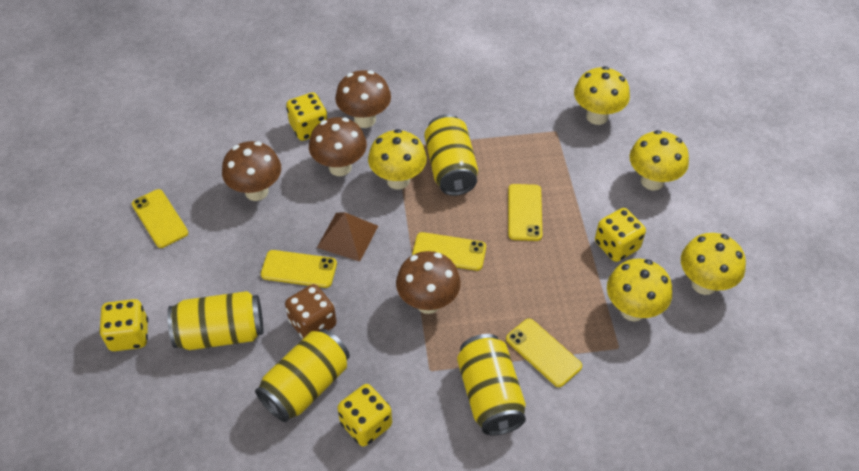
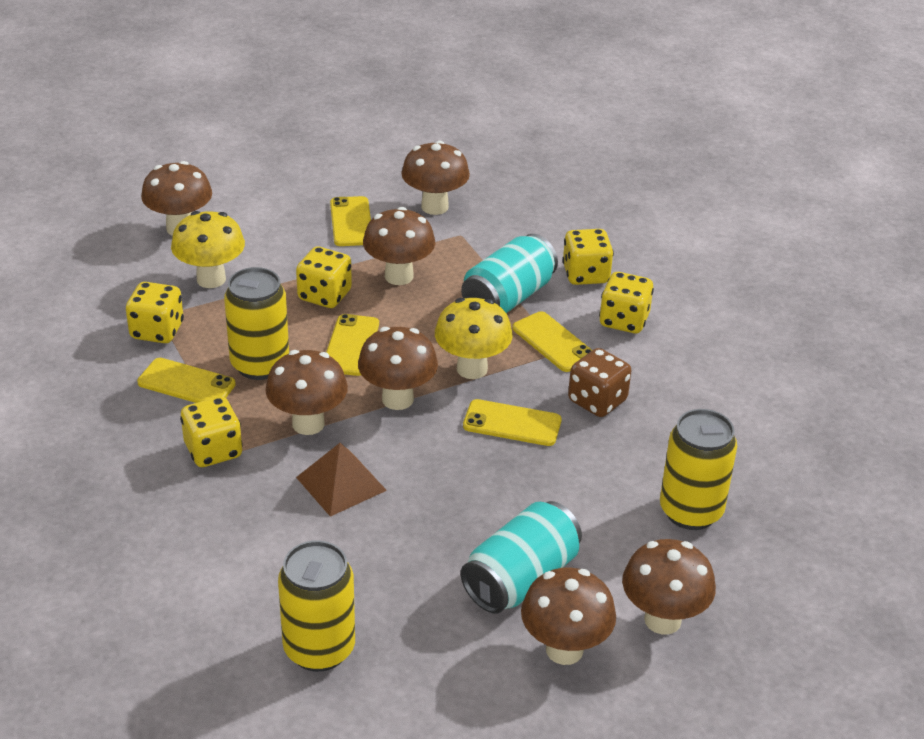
brown mushroom: 4 -> 7
turquoise can: 0 -> 2
yellow can: 4 -> 3
yellow dice: 4 -> 5
yellow mushroom: 5 -> 2

